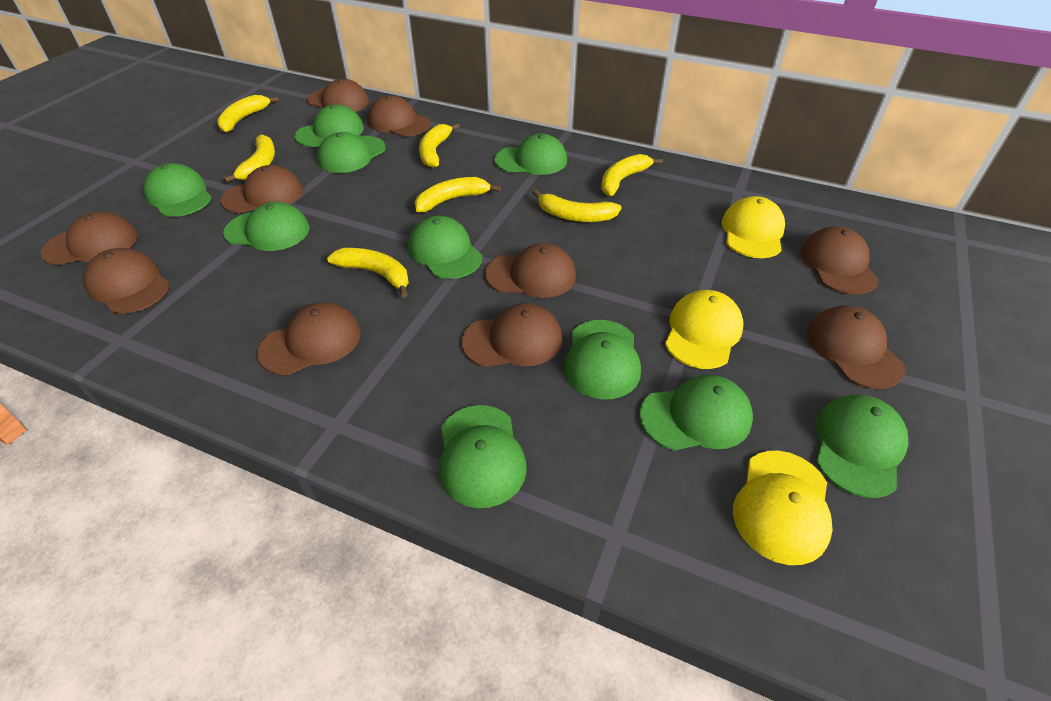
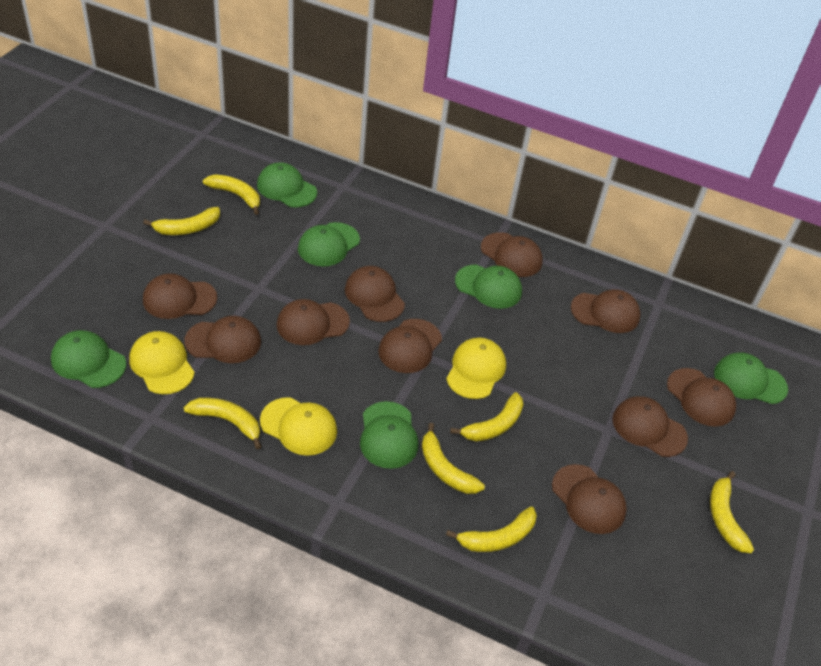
green cap: 10 -> 6

